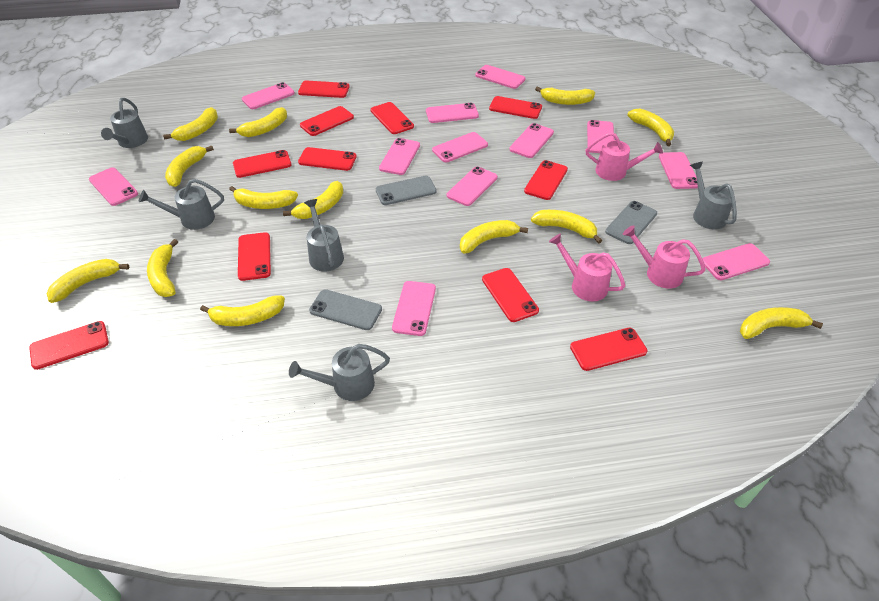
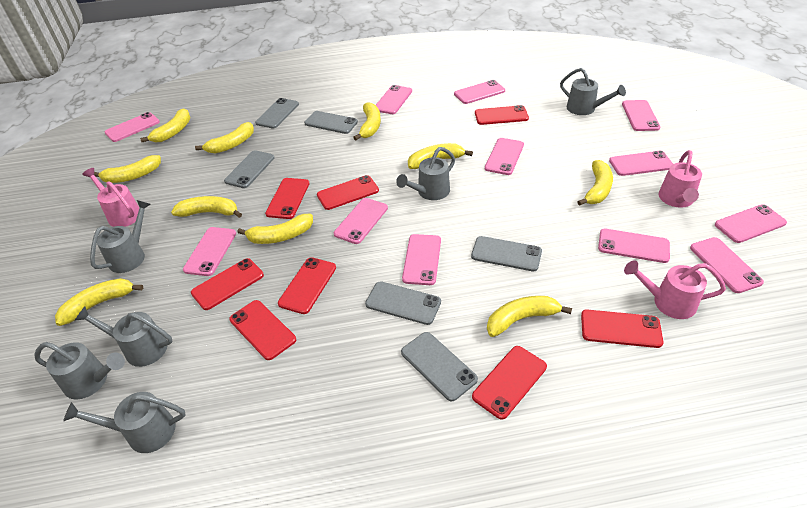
grey phone: 3 -> 6
grey watering can: 5 -> 6
red phone: 11 -> 8
yellow banana: 13 -> 10

